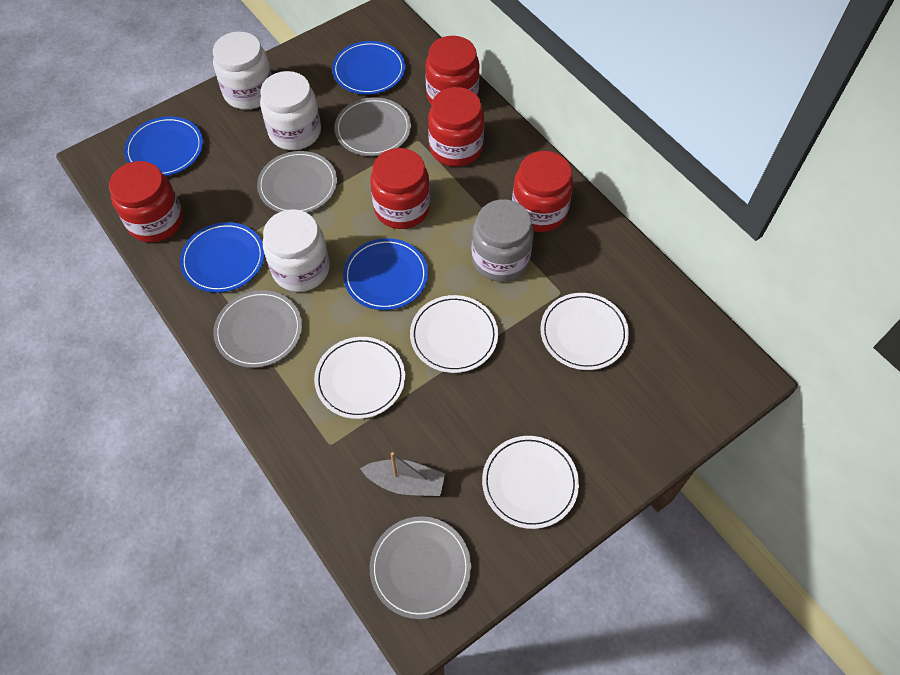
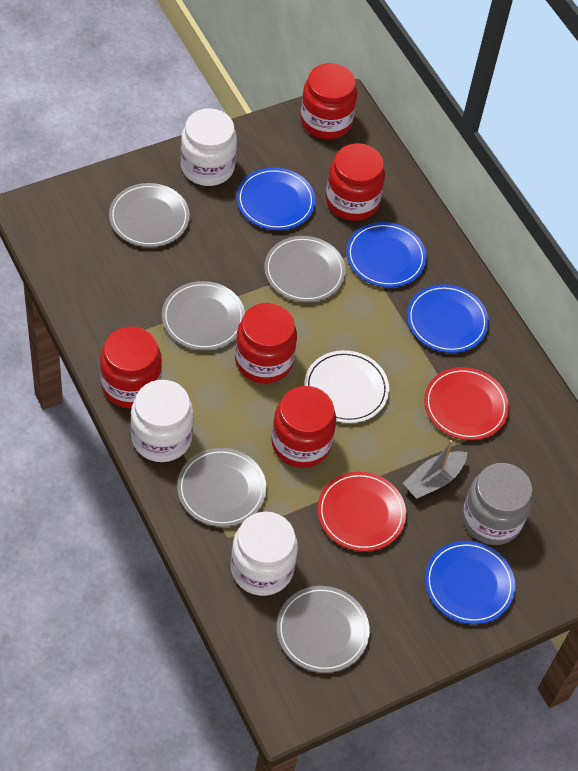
grey plate: 4 -> 5
red plate: 0 -> 2
white plate: 4 -> 1

